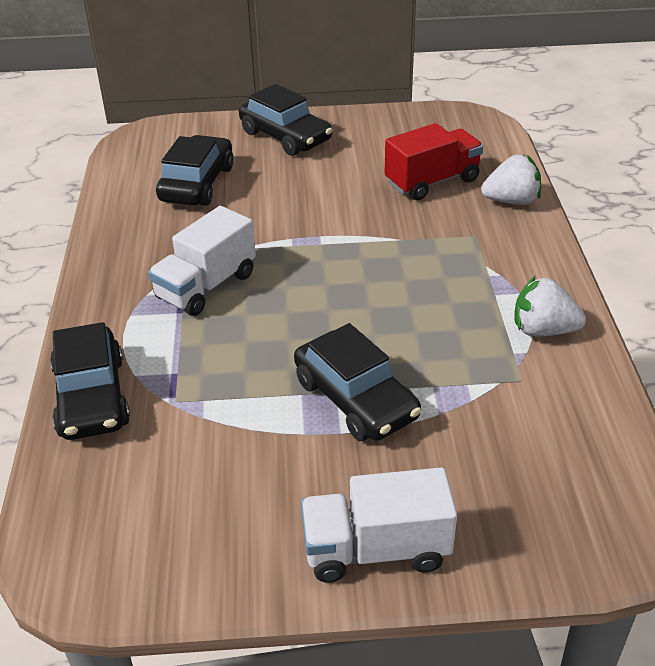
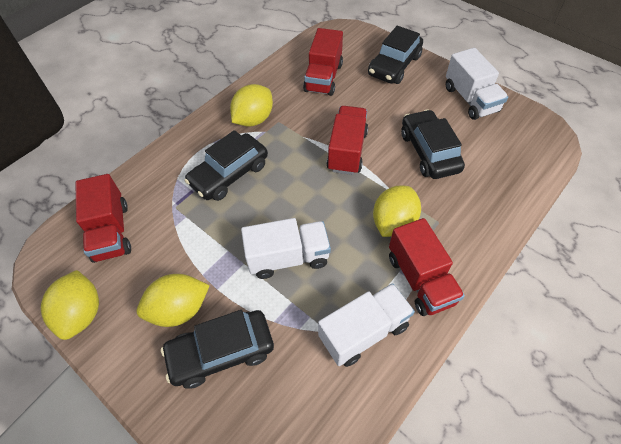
red truck: 1 -> 4
white strawberry: 2 -> 0
white truck: 2 -> 3
yellow lemon: 0 -> 4

